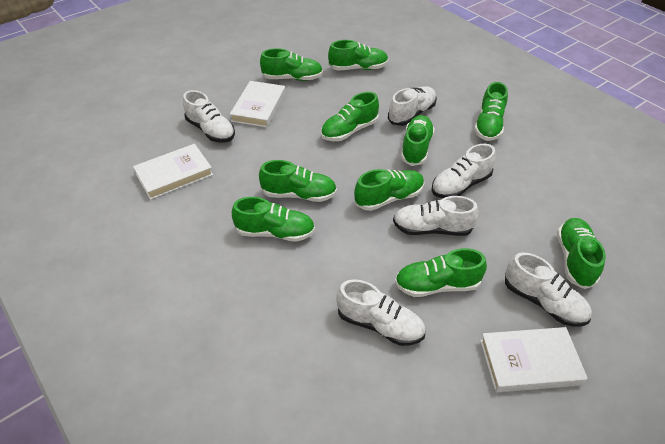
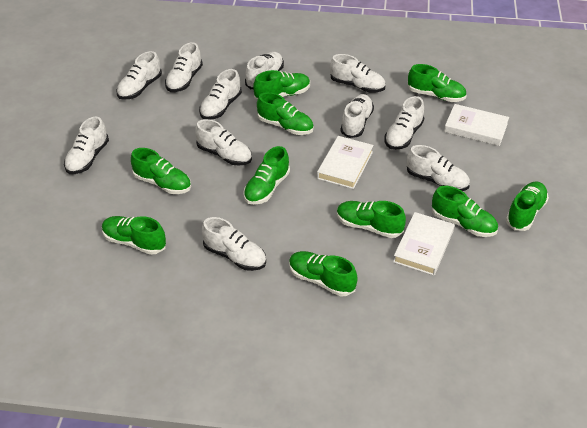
white shoe: 6 -> 11

